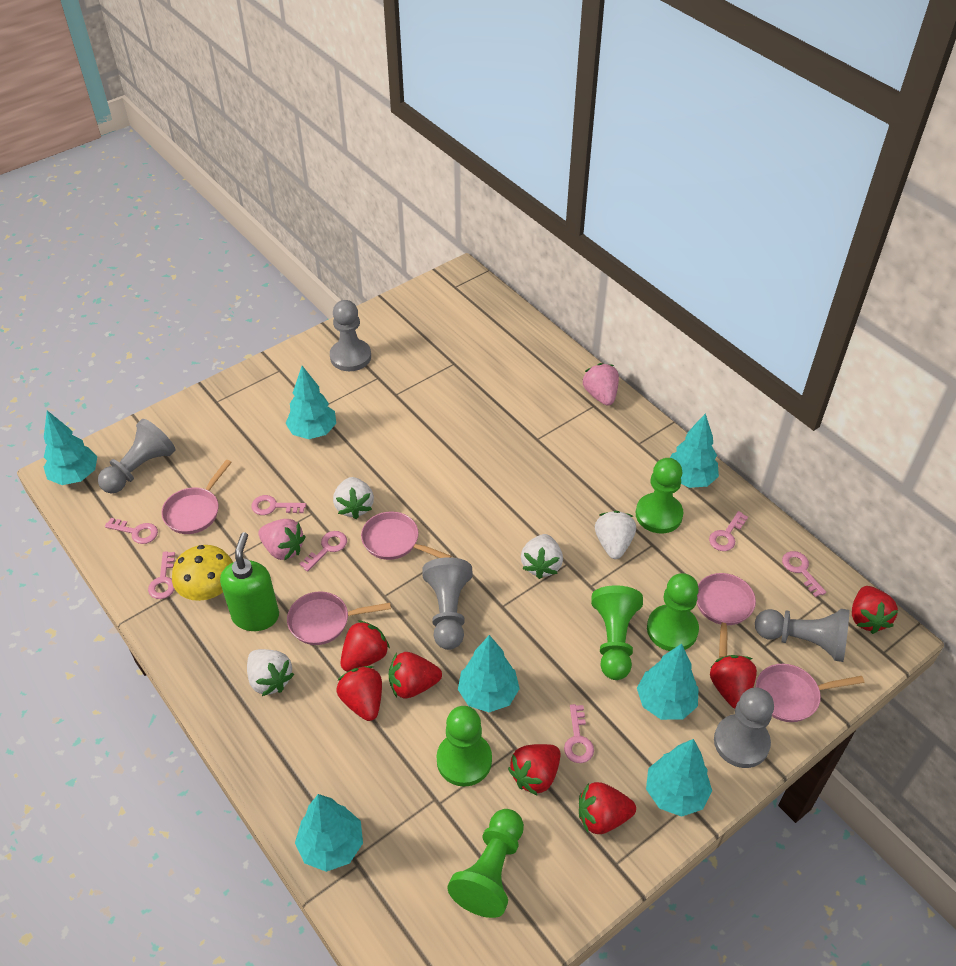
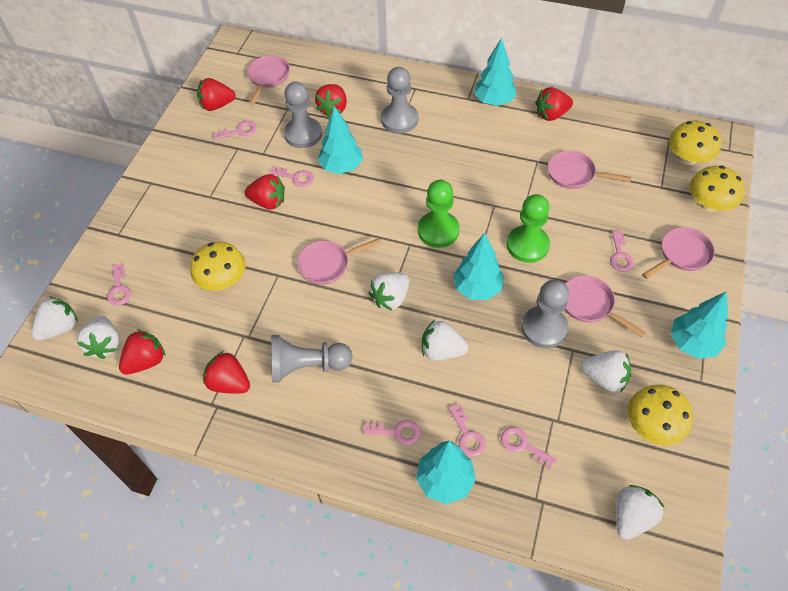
green pawn: 5 -> 2
green soap dispenser: 1 -> 0
grey pawn: 5 -> 4
pink strawberry: 2 -> 0
red strawberry: 7 -> 6
turquoise tree: 7 -> 5
white strawberry: 4 -> 6
yellow mushroom: 1 -> 4

